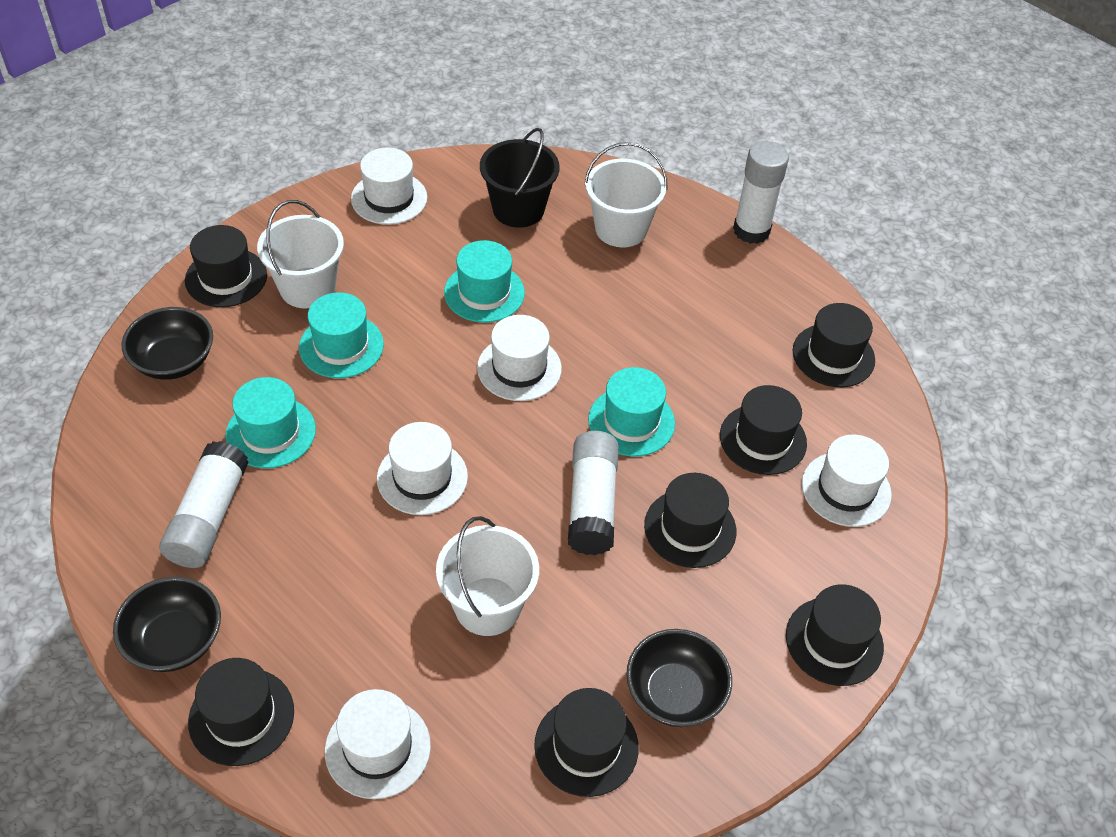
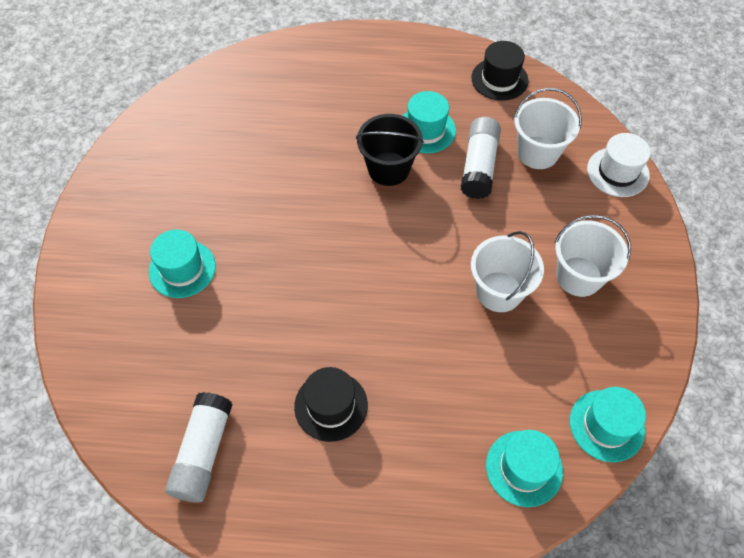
black bowl: 3 -> 0
black hat: 7 -> 2
white glue stick: 3 -> 2
white hat: 5 -> 1

